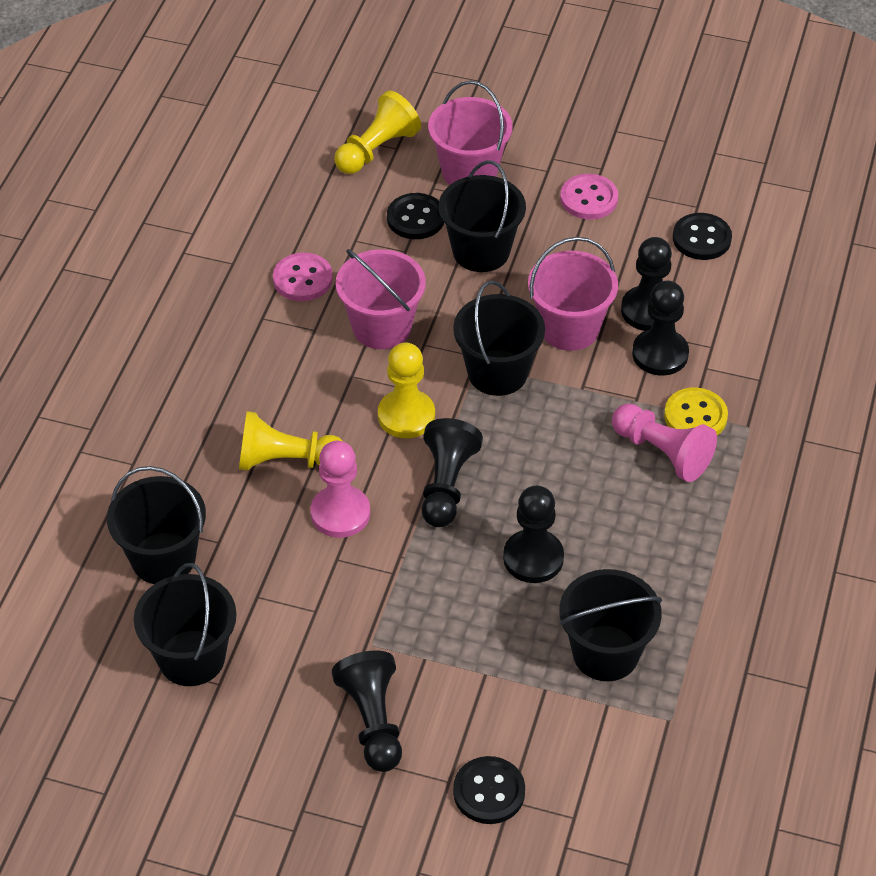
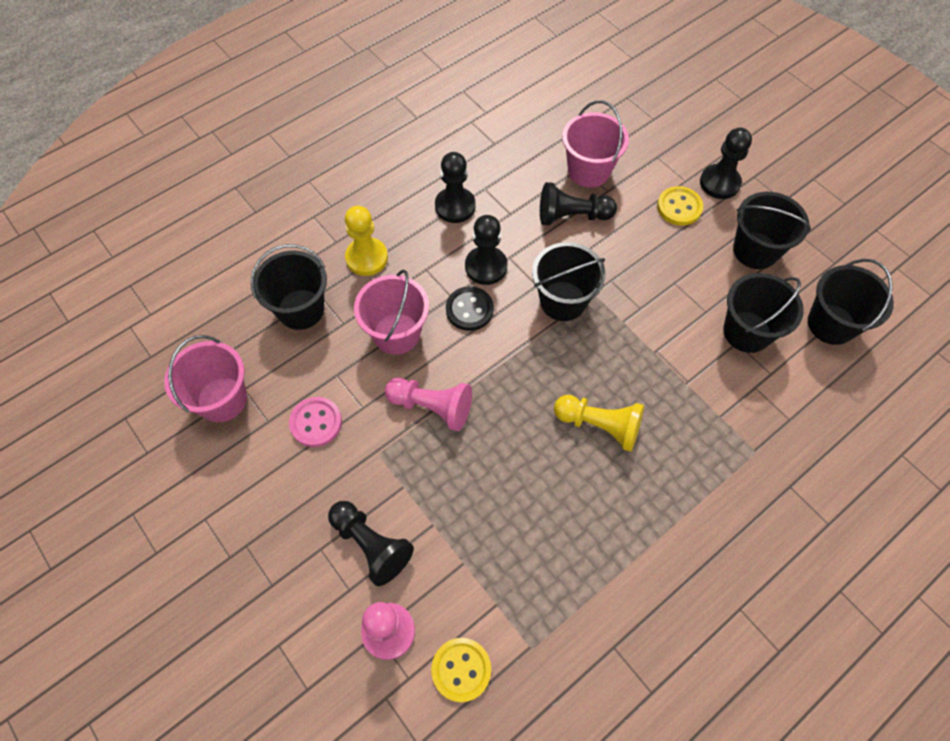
black button: 3 -> 1
pink button: 2 -> 1
yellow button: 1 -> 2
yellow pawn: 3 -> 2

